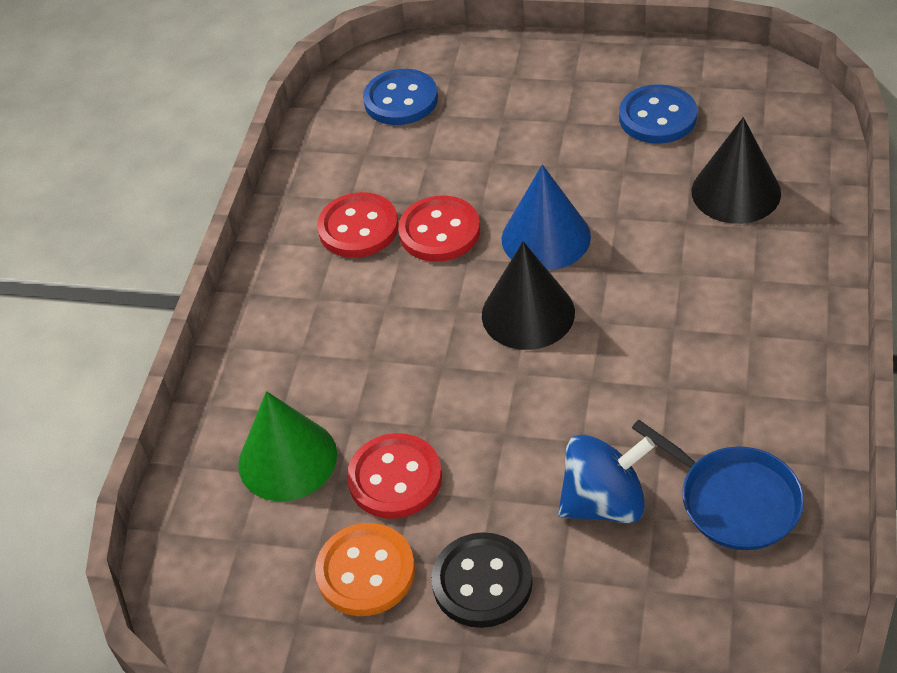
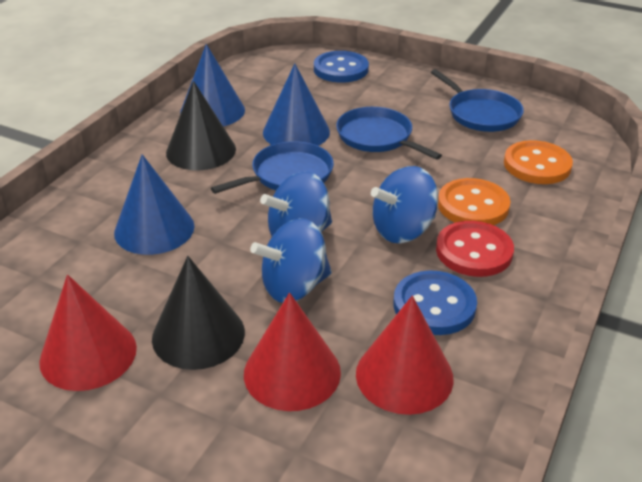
black button: 1 -> 0
blue cone: 1 -> 3
blue pan: 1 -> 3
blue spinning top: 1 -> 3
green cone: 1 -> 0
orange button: 1 -> 2
red button: 3 -> 1
red cone: 0 -> 3

